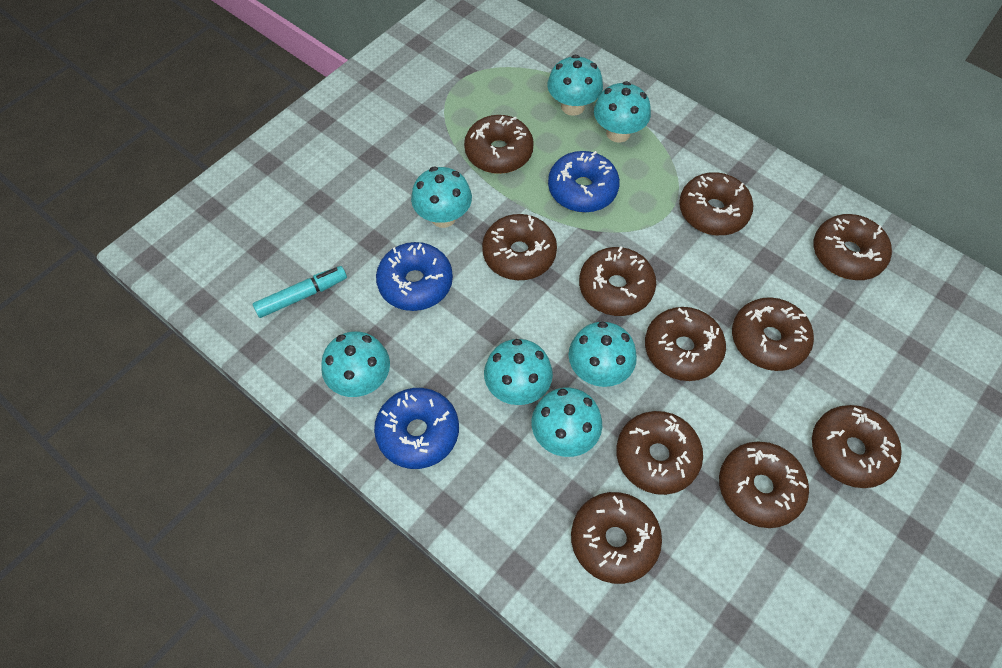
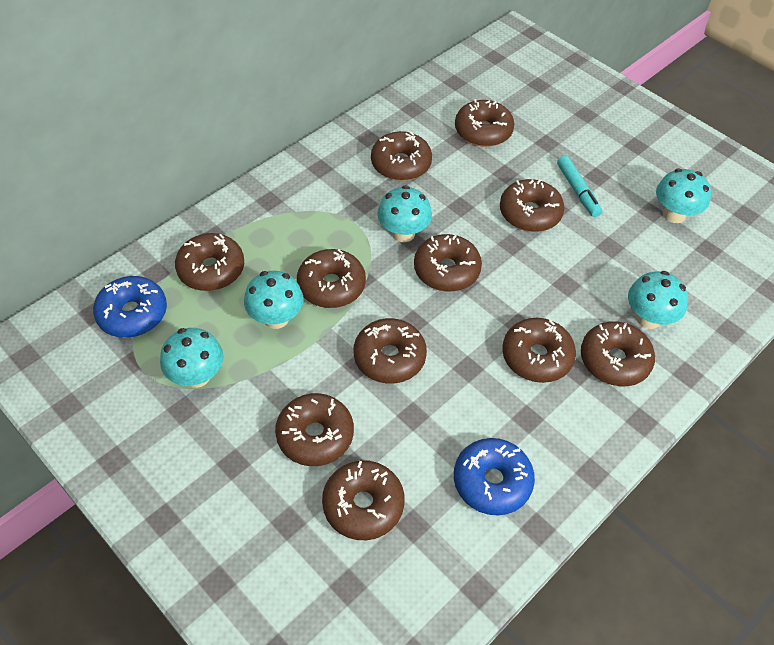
blue donut: 3 -> 2
turquoise mushroom: 7 -> 5

